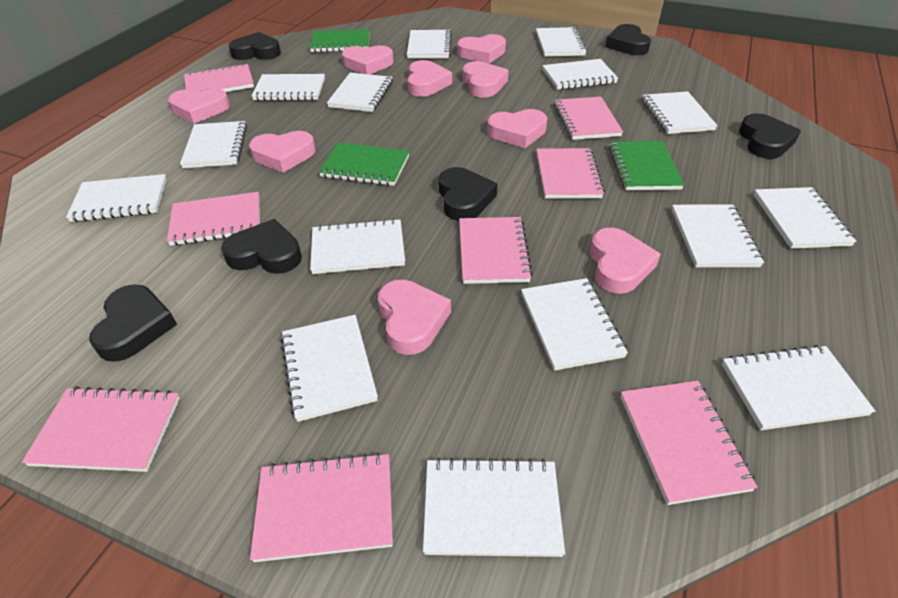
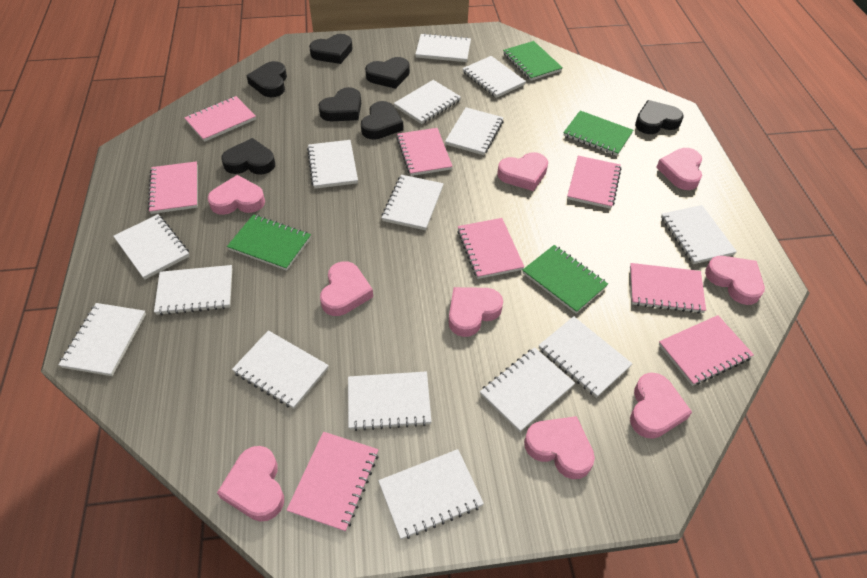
black heart: 6 -> 7
green notebook: 3 -> 4

